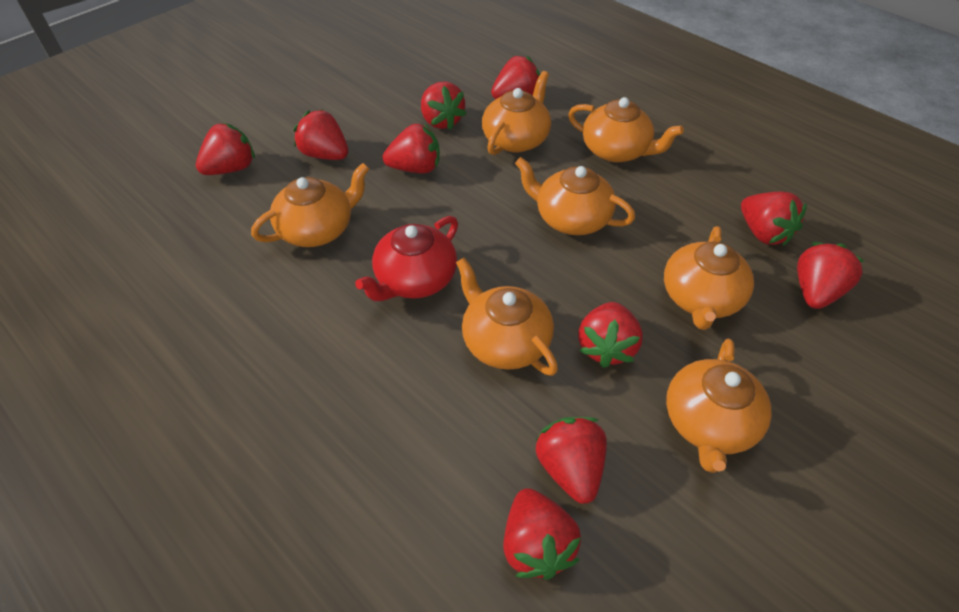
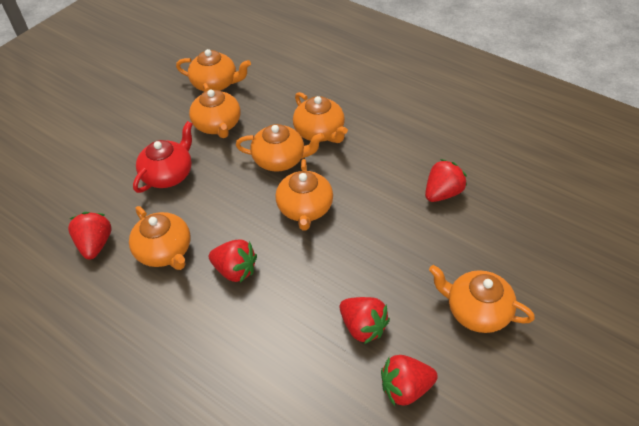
red strawberry: 10 -> 5

